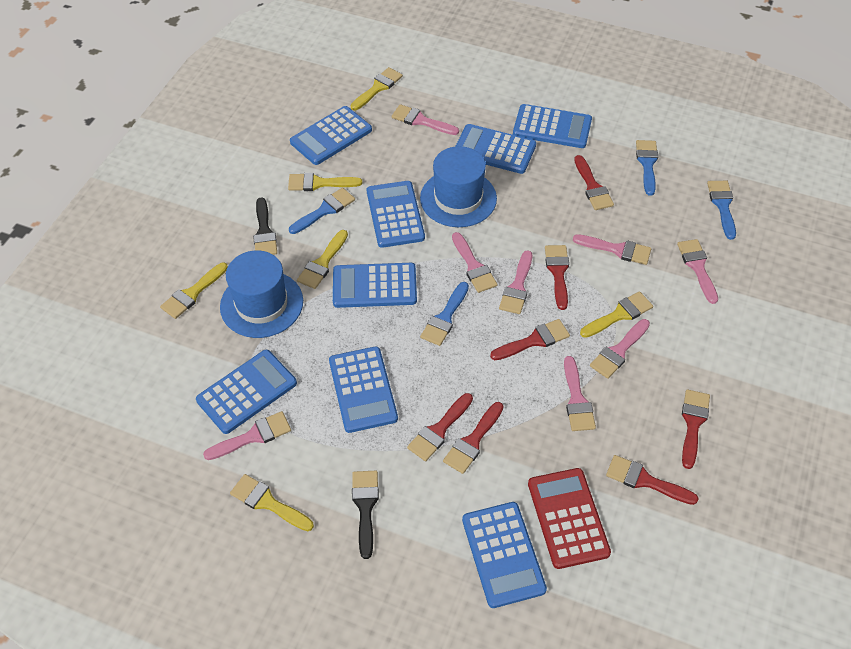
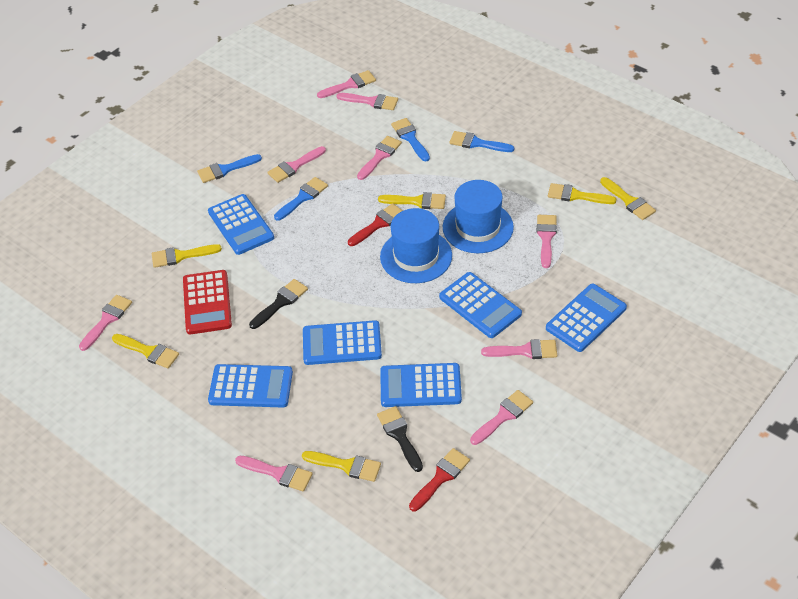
blue calculator: 8 -> 6
pink brush: 8 -> 9
red brush: 7 -> 2

